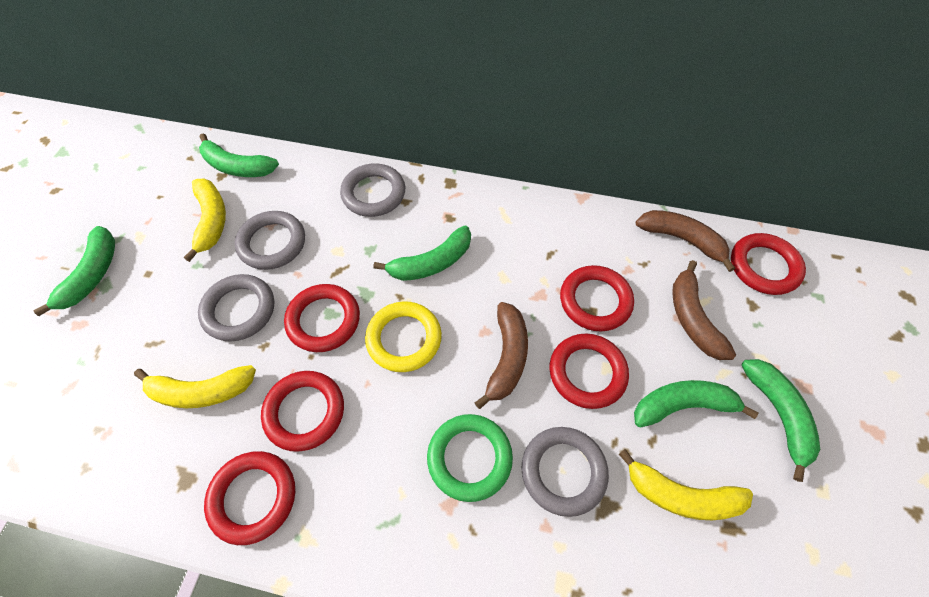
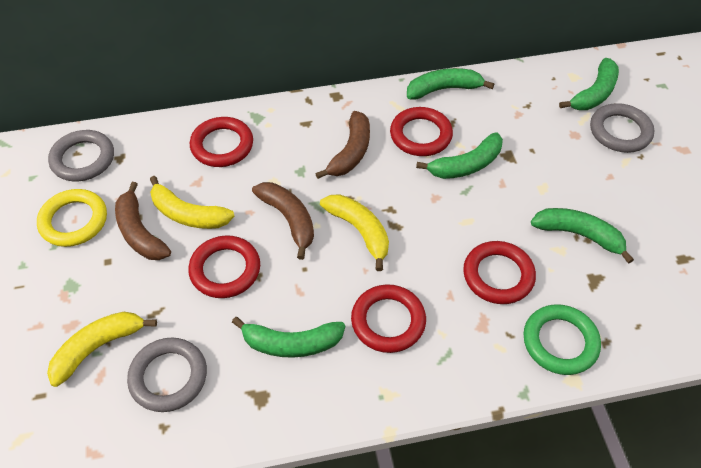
grey ring: 4 -> 3
red ring: 6 -> 5

